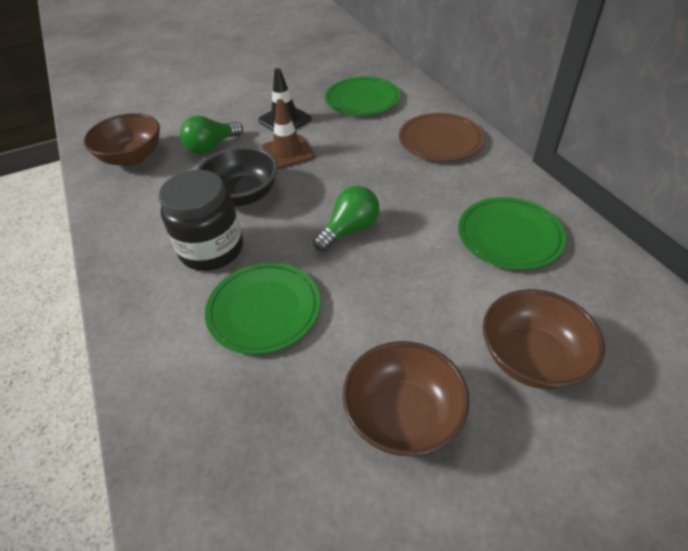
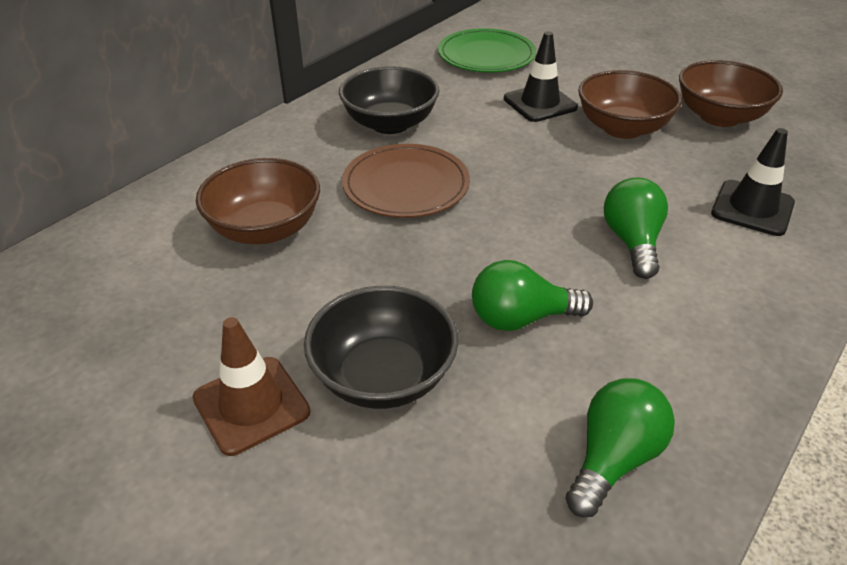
black bowl: 1 -> 2
black jar: 1 -> 0
black traffic cone: 1 -> 2
green light bulb: 2 -> 3
green plate: 3 -> 1

